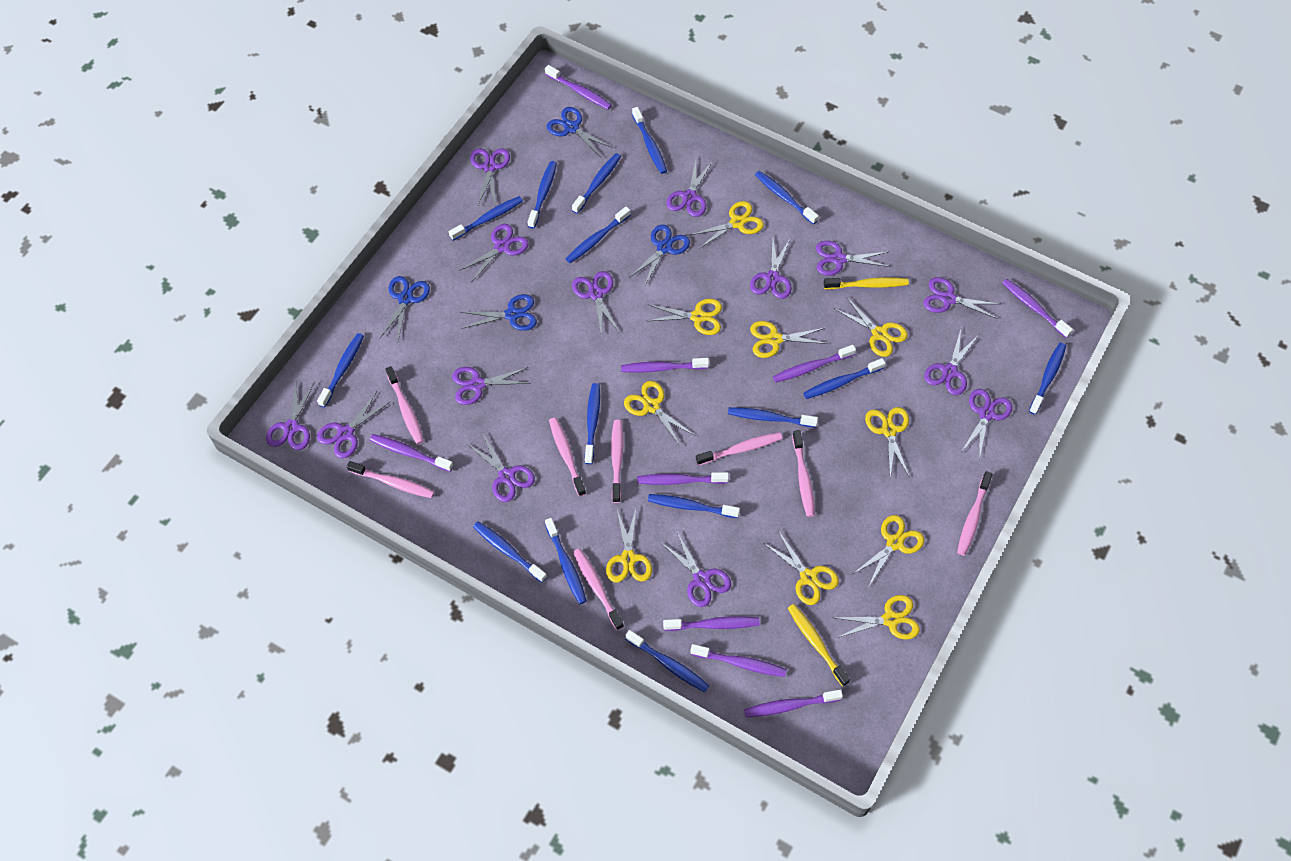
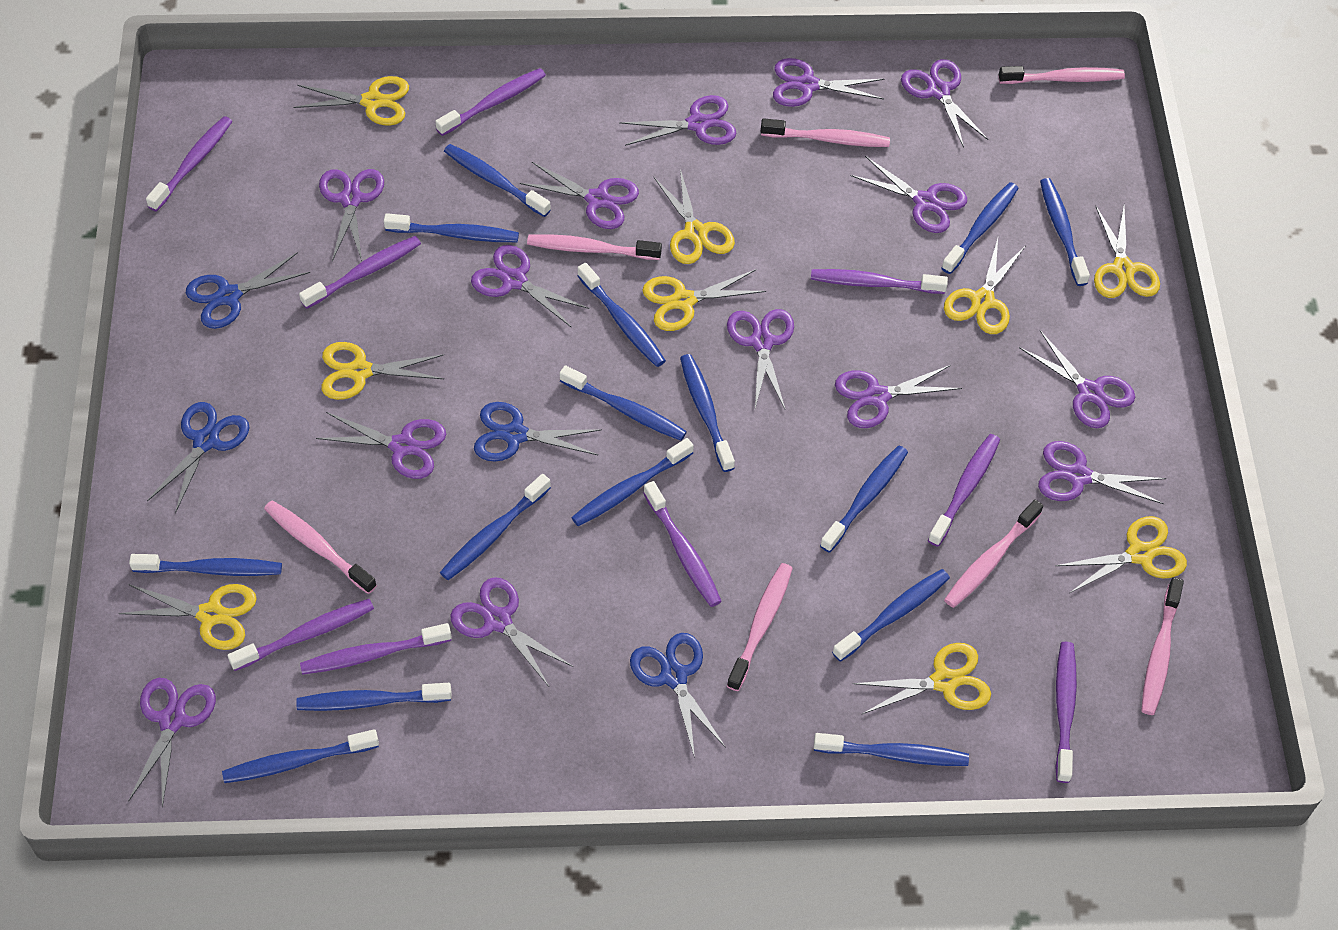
pink toothbrush: 8 -> 7
yellow scissors: 10 -> 9
yellow toothbrush: 2 -> 0

